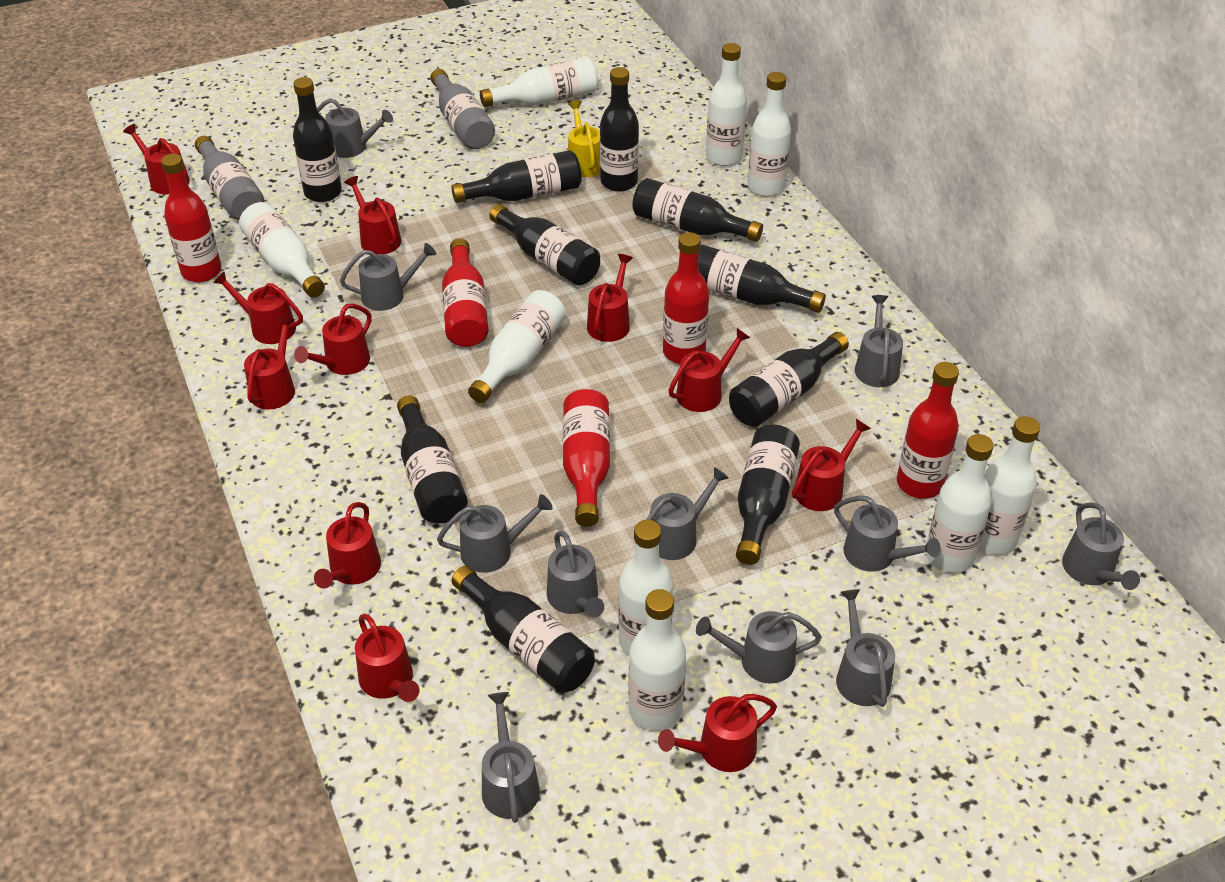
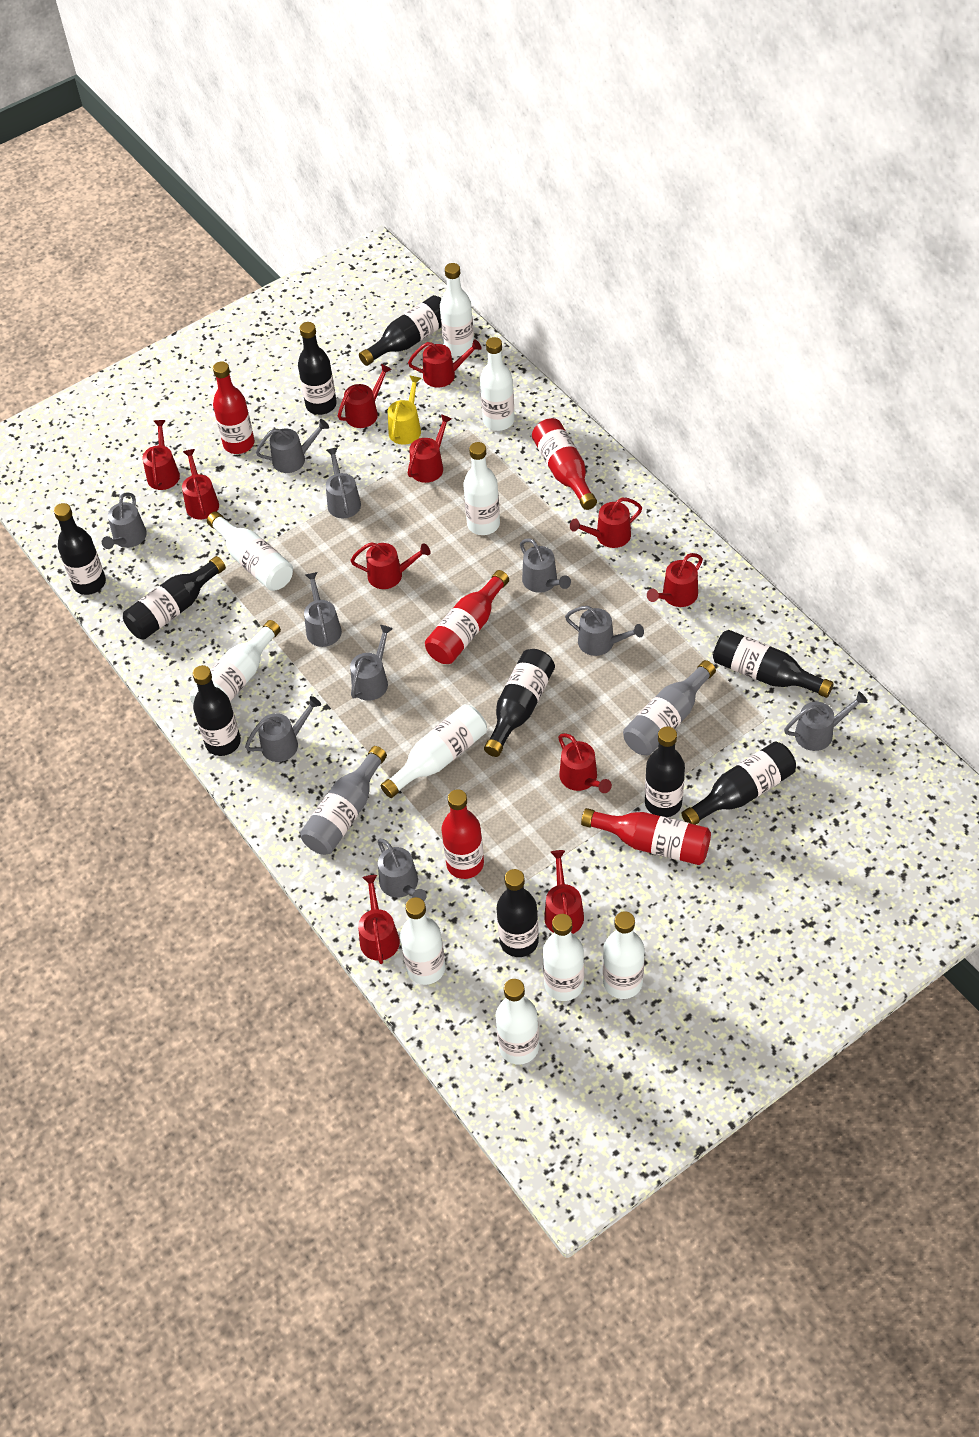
grey watering can: 11 -> 10
white bottle: 9 -> 10

